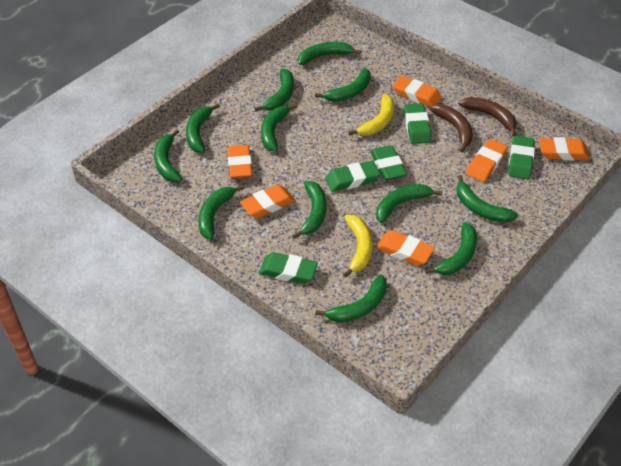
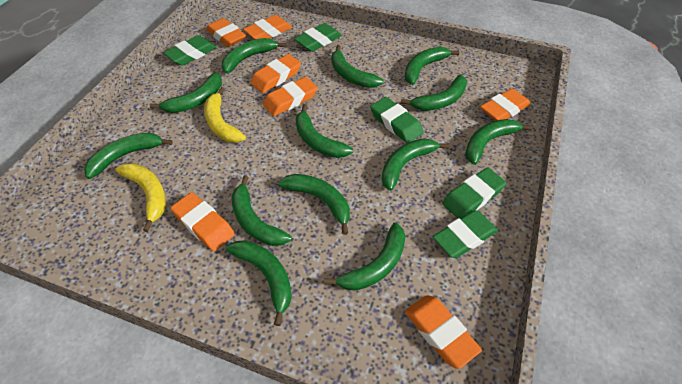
brown banana: 2 -> 0
green banana: 12 -> 13
orange eraser: 6 -> 7

